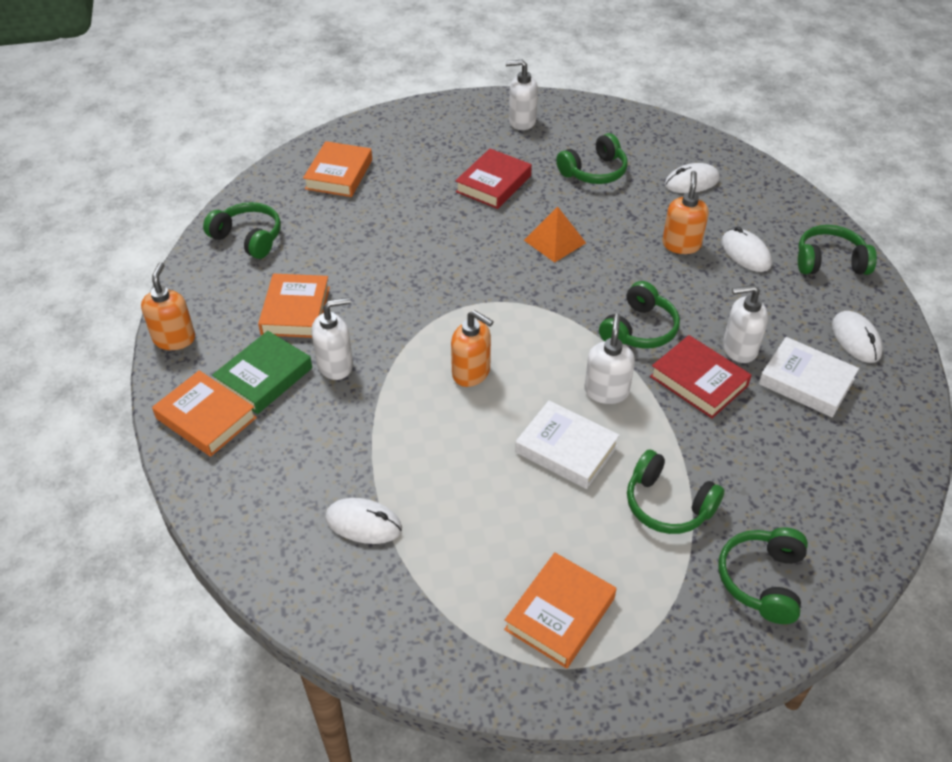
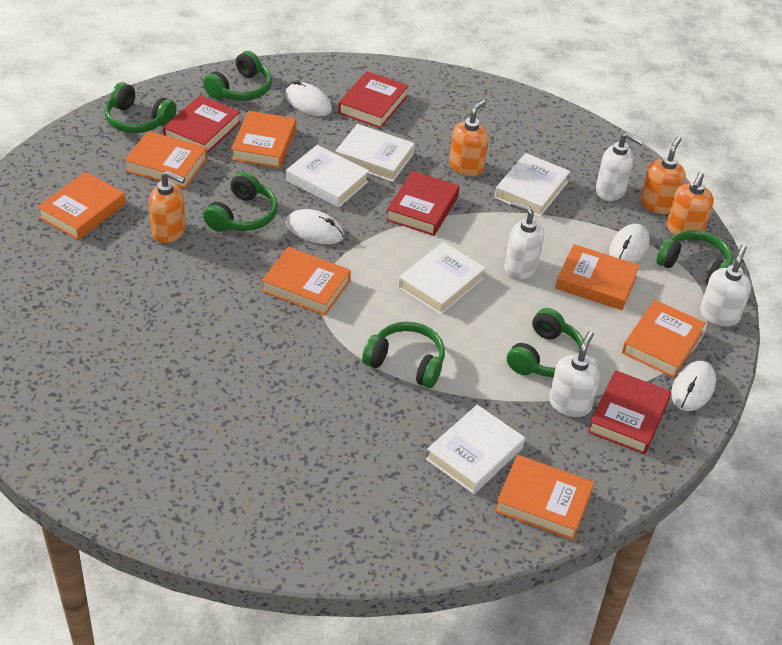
green book: 1 -> 0
orange book: 4 -> 7
orange pyramid: 1 -> 0
orange soap dispenser: 3 -> 4
red book: 2 -> 4
white book: 2 -> 5

